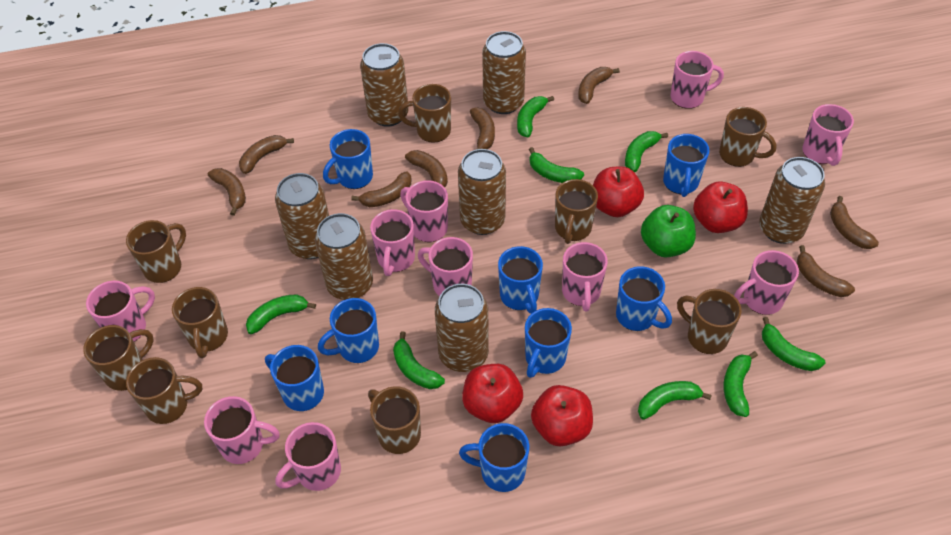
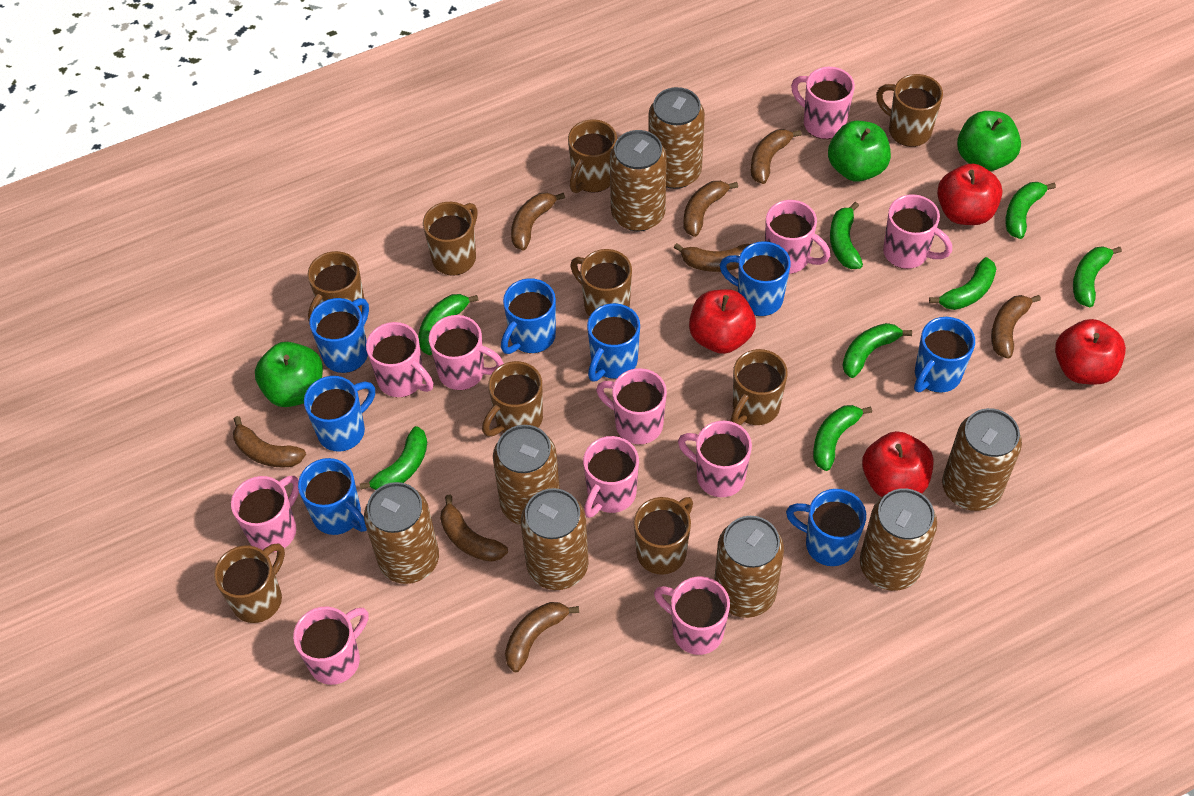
brown can: 7 -> 8
green apple: 1 -> 3
pink mug: 10 -> 11

